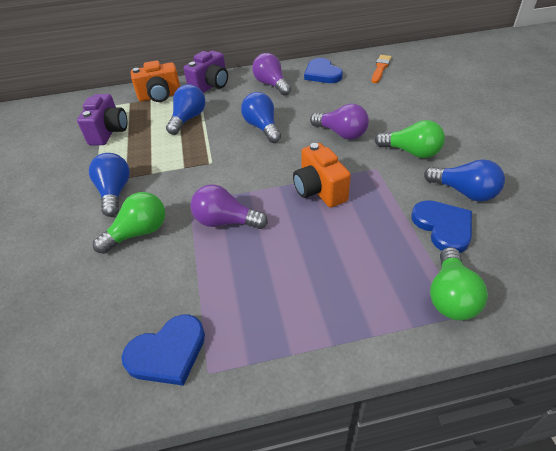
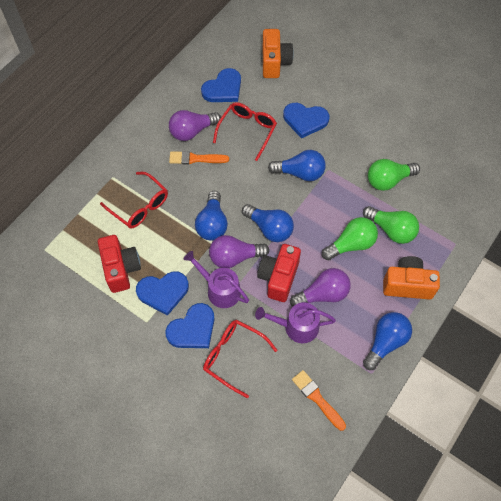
blue heart: 3 -> 4
orange brush: 1 -> 2
purple camera: 2 -> 0
purple watering can: 0 -> 2
red camera: 0 -> 2
red glasses: 0 -> 3

